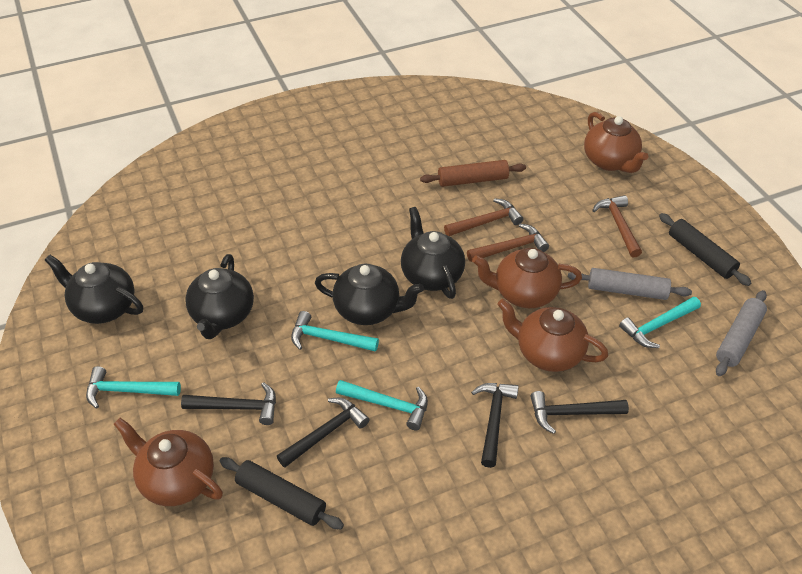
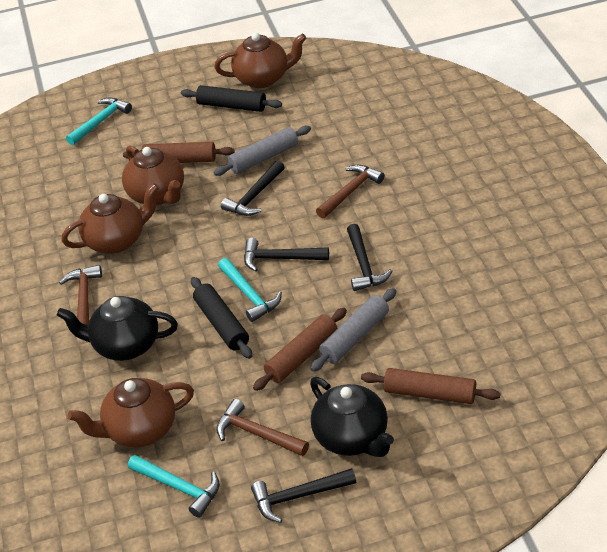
black teapot: 4 -> 2
brown rolling pin: 1 -> 3
turquoise hammer: 4 -> 3

